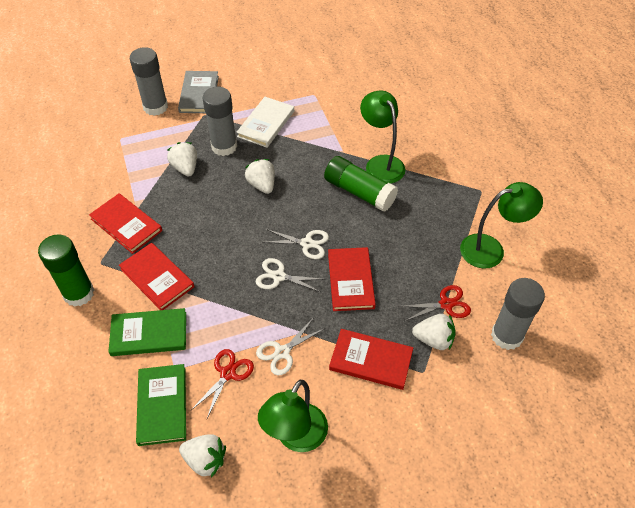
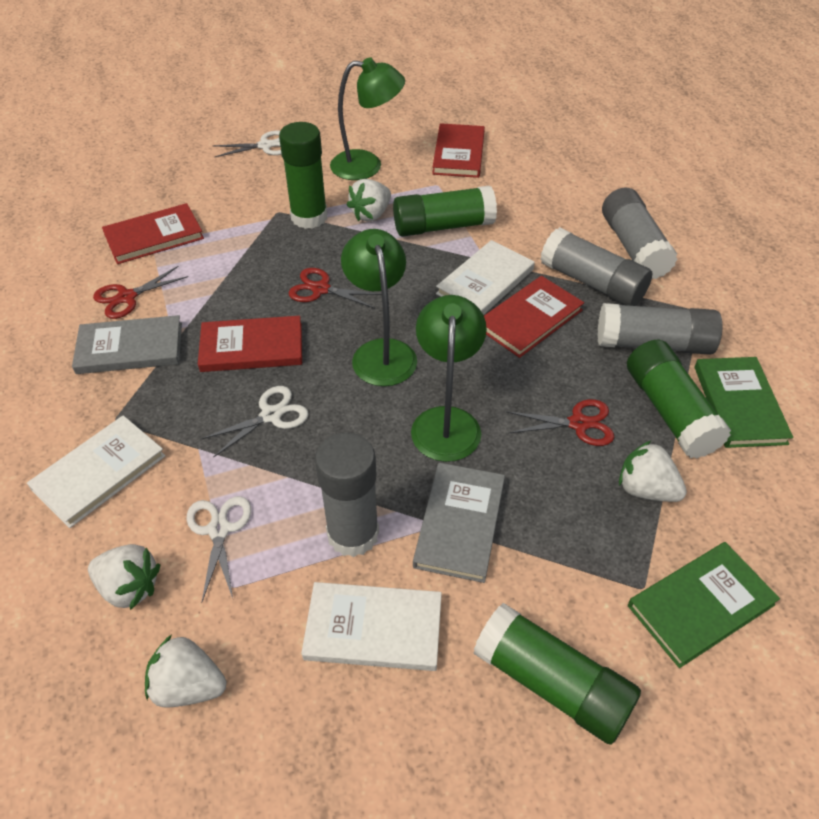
green glue stick: 2 -> 4
grey book: 1 -> 2
grey glue stick: 3 -> 4
red scissors: 2 -> 3
white book: 1 -> 3

